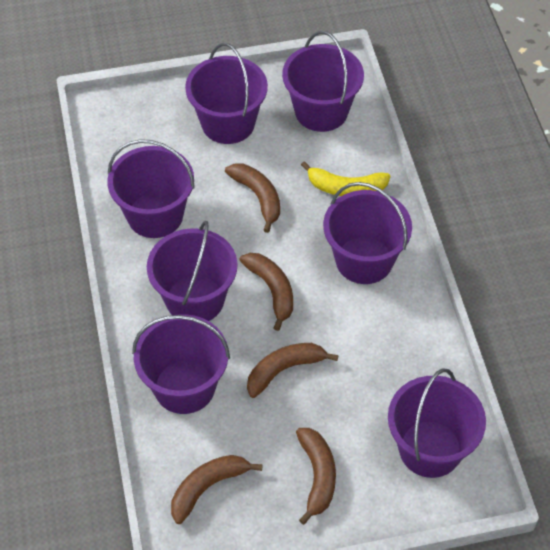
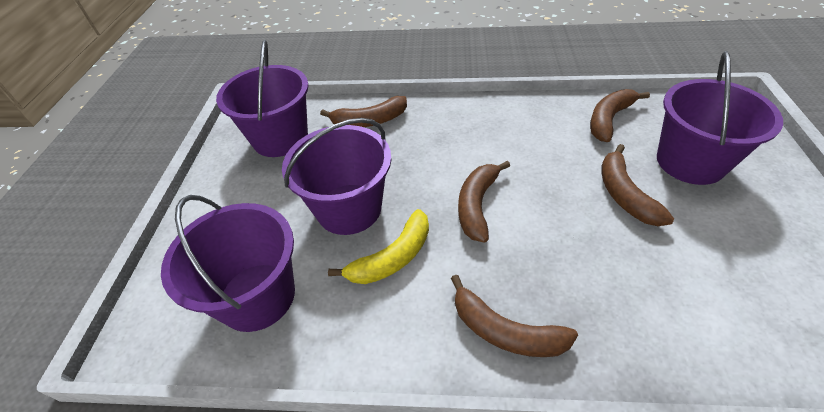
purple bucket: 7 -> 4

